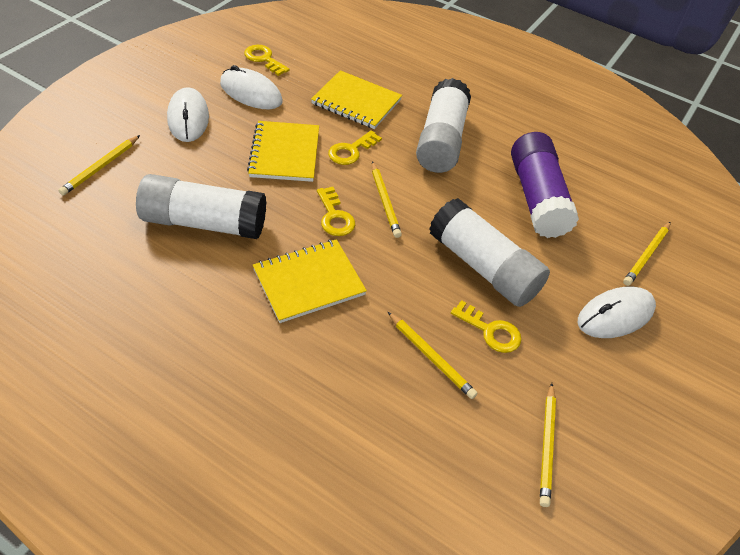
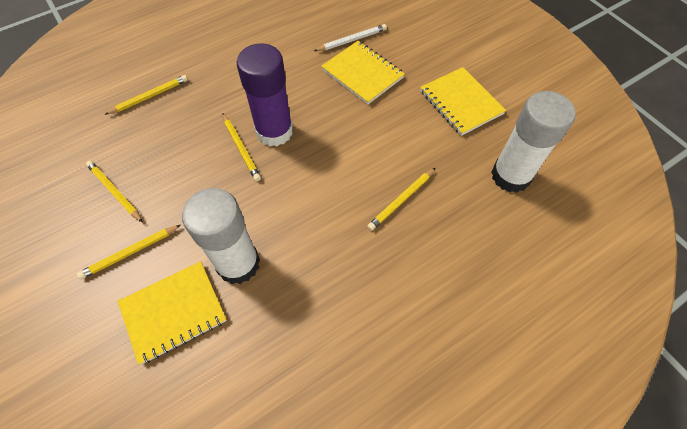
white glue stick: 3 -> 2
white mouse: 3 -> 0
white pencil: 0 -> 1
yellow key: 4 -> 0

